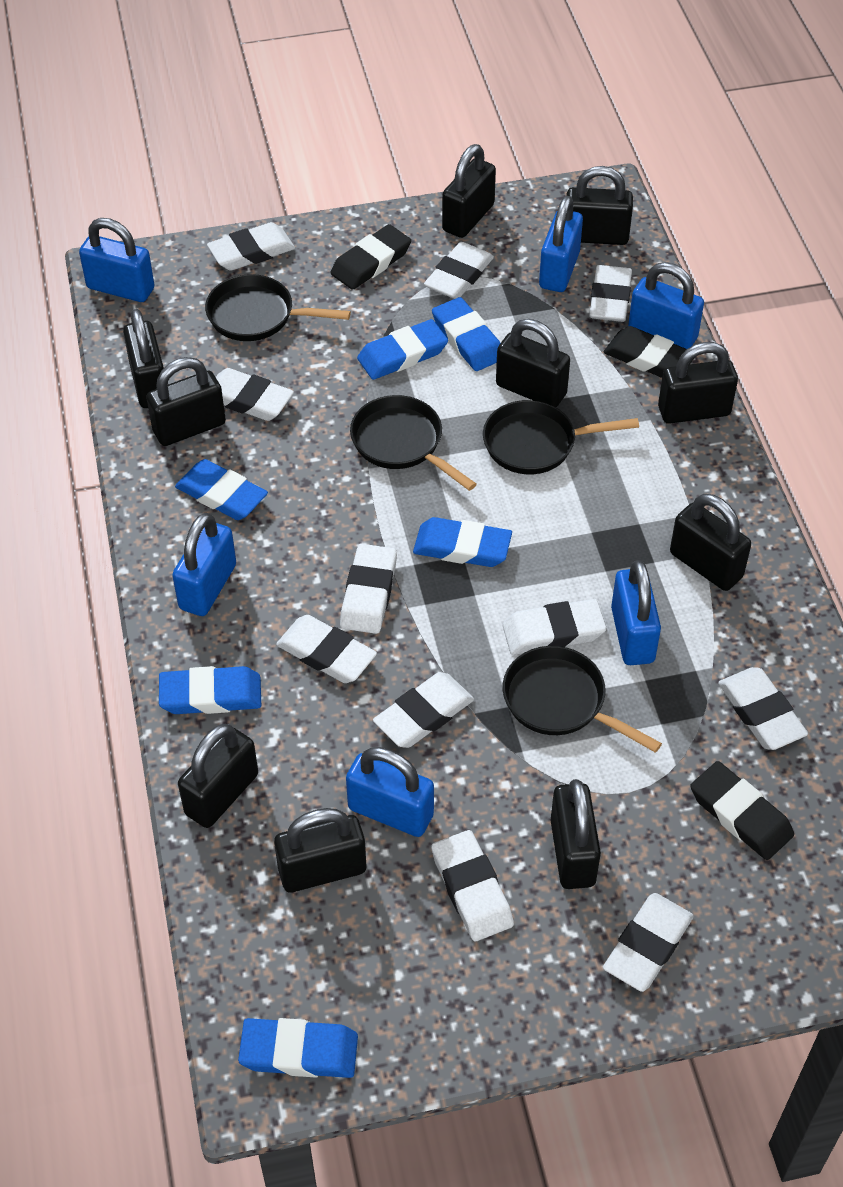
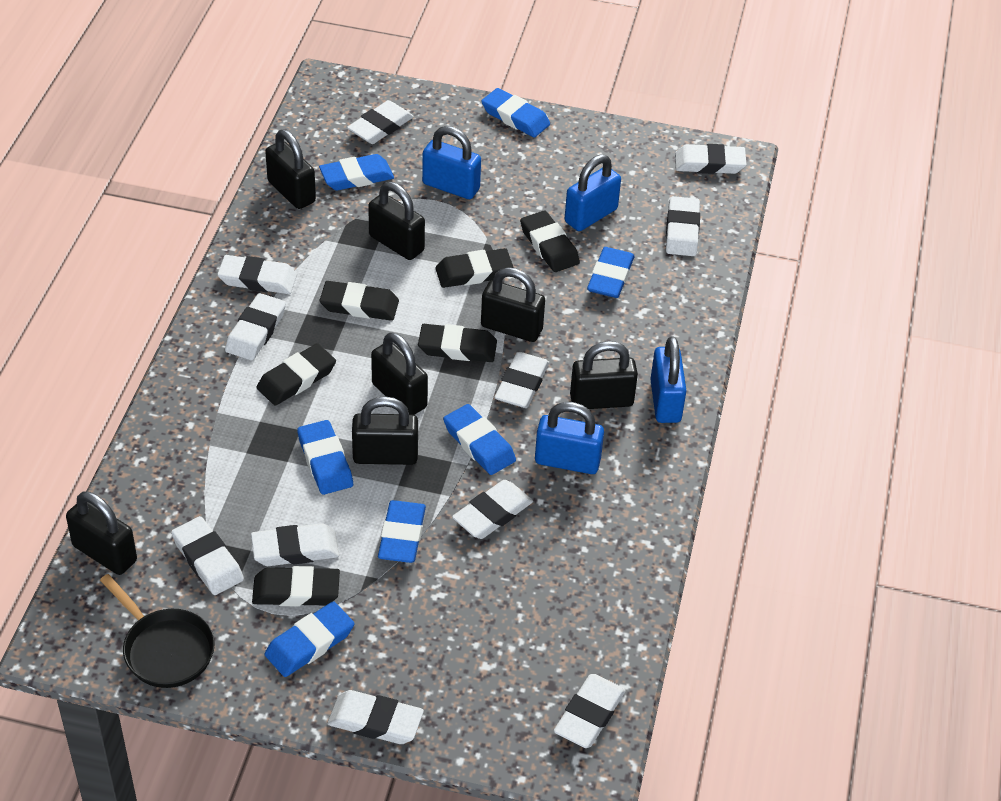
black eraser: 3 -> 6
black padlock: 10 -> 7
black pan: 4 -> 1
blue eraser: 6 -> 7
blue padlock: 6 -> 4

